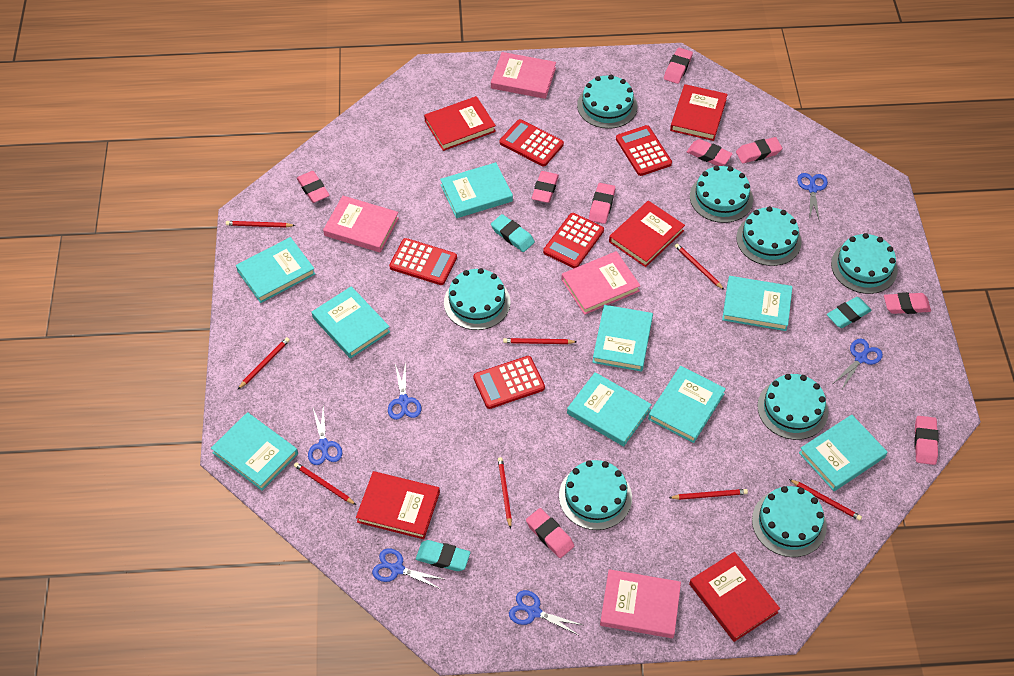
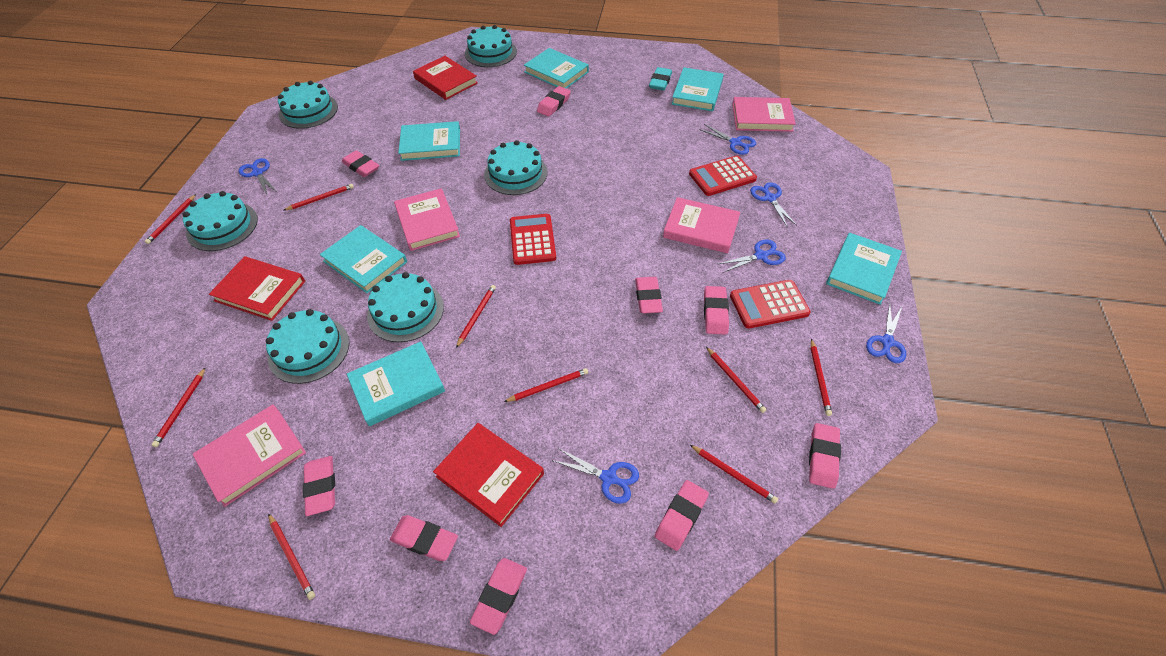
red book: 5 -> 3
red calculator: 5 -> 3
red pencil: 8 -> 9
turquoise book: 9 -> 6
turquoise cake: 8 -> 6
turquoise eraser: 3 -> 1

